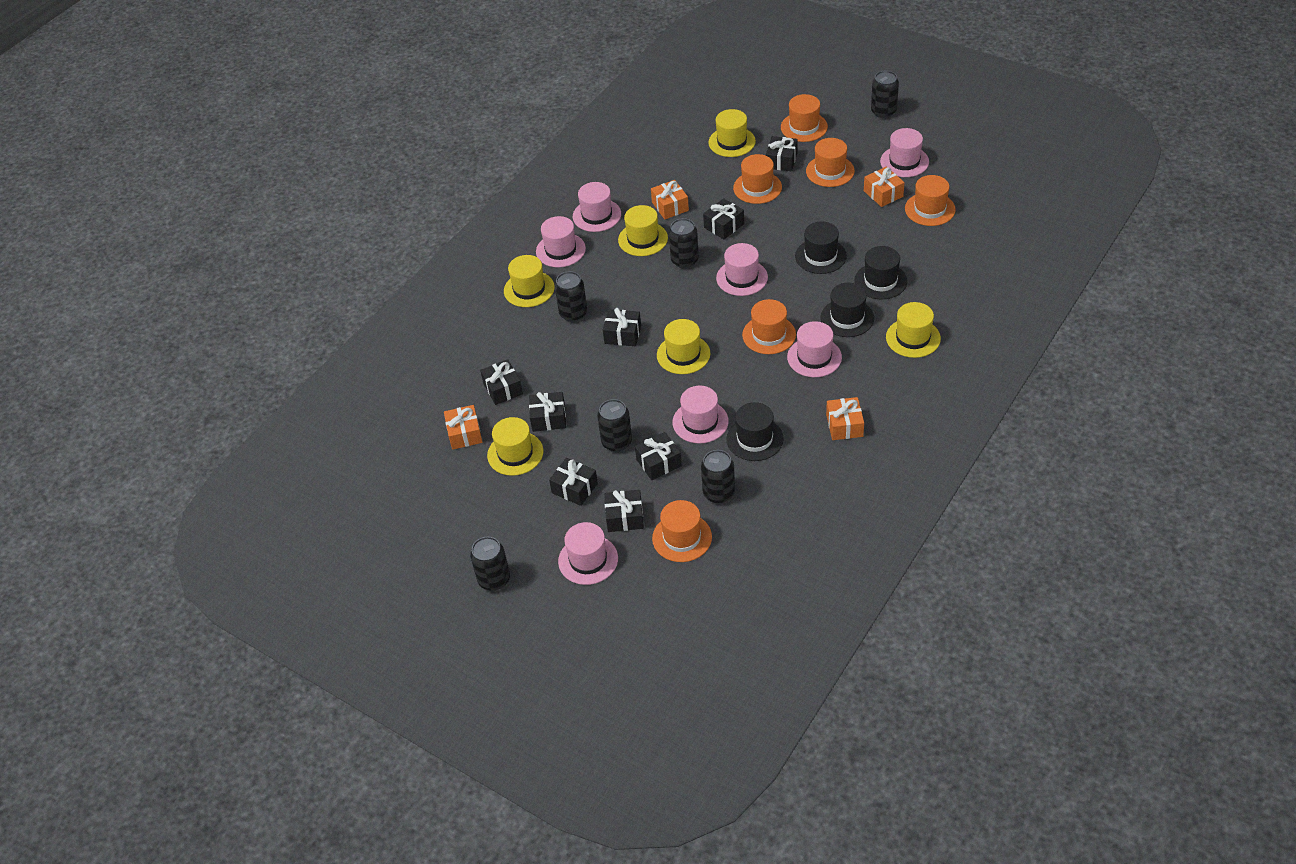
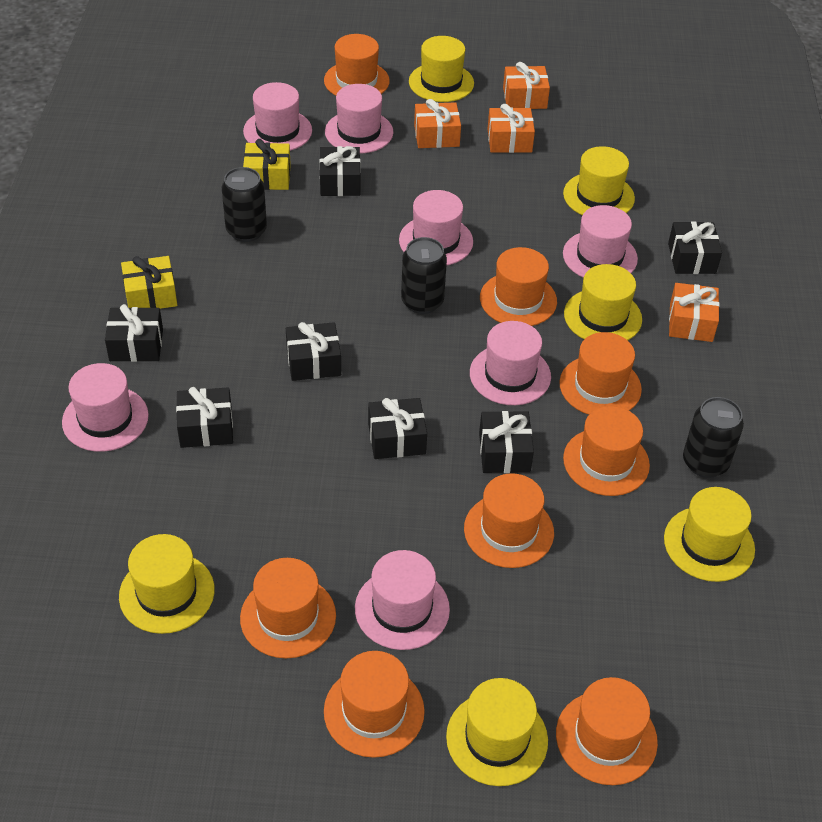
black can: 6 -> 3
black gift: 8 -> 7
black hat: 4 -> 0
orange hat: 6 -> 8
yellow gift: 0 -> 2

